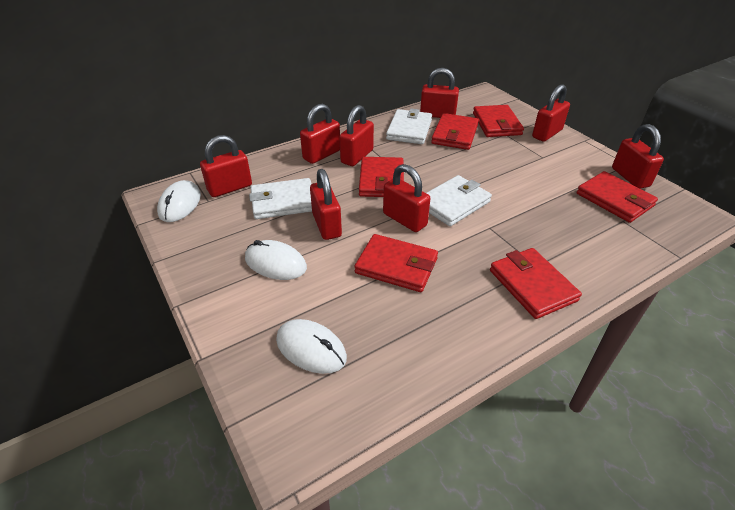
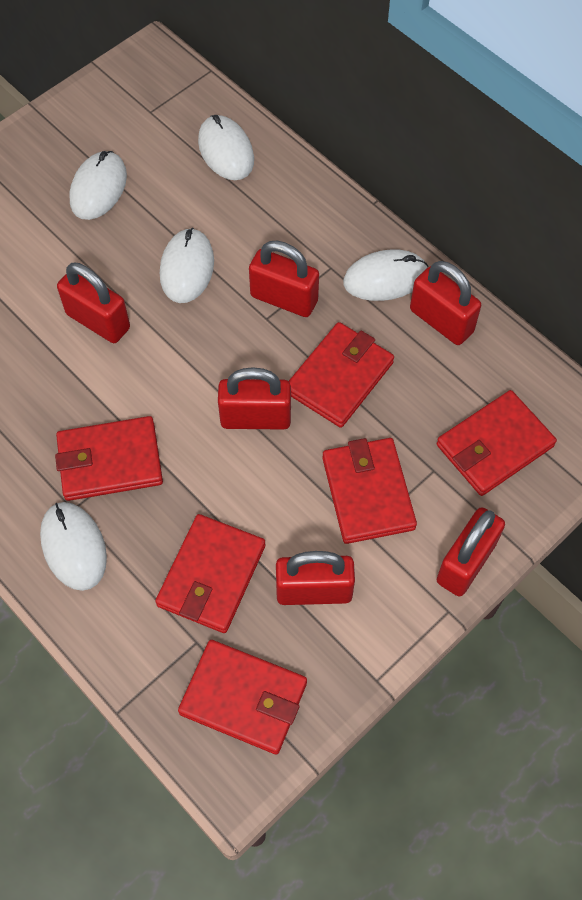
red padlock: 8 -> 6
white mouse: 3 -> 5
white wallet: 3 -> 0

